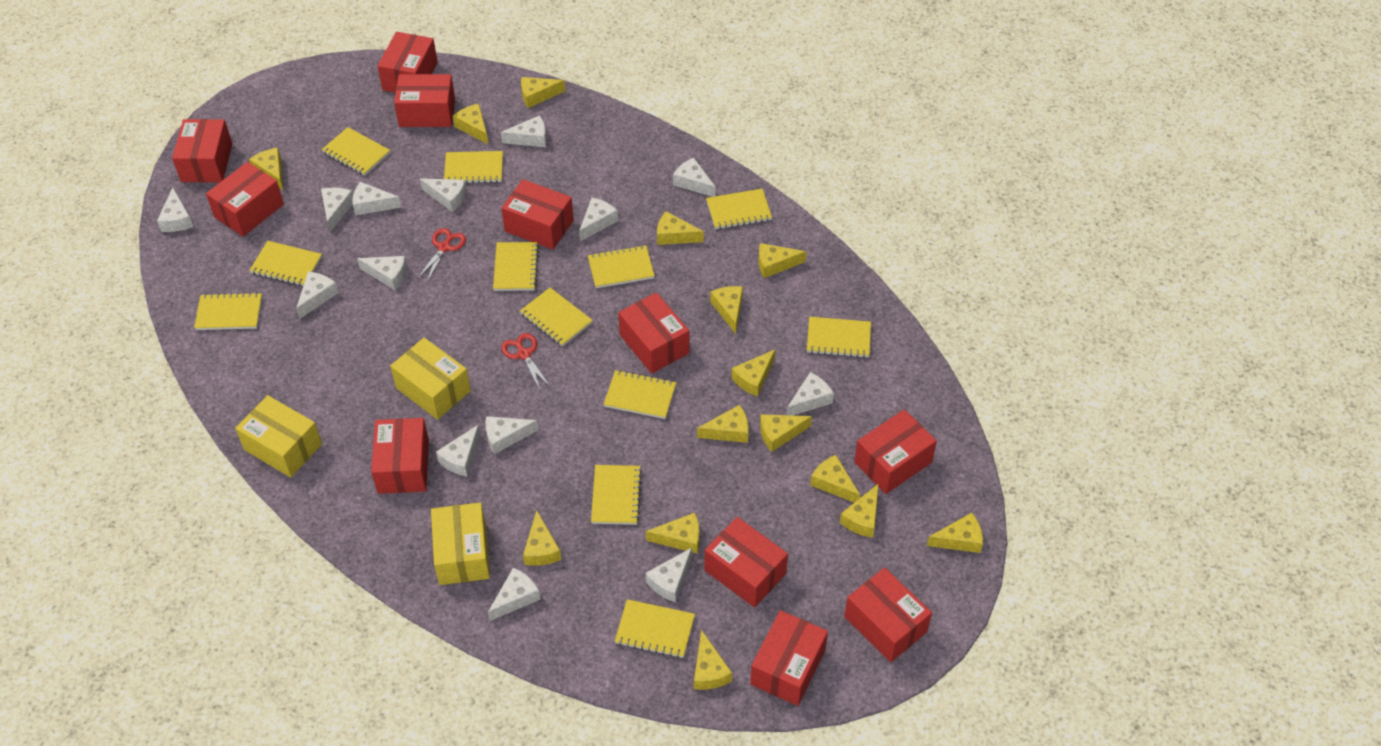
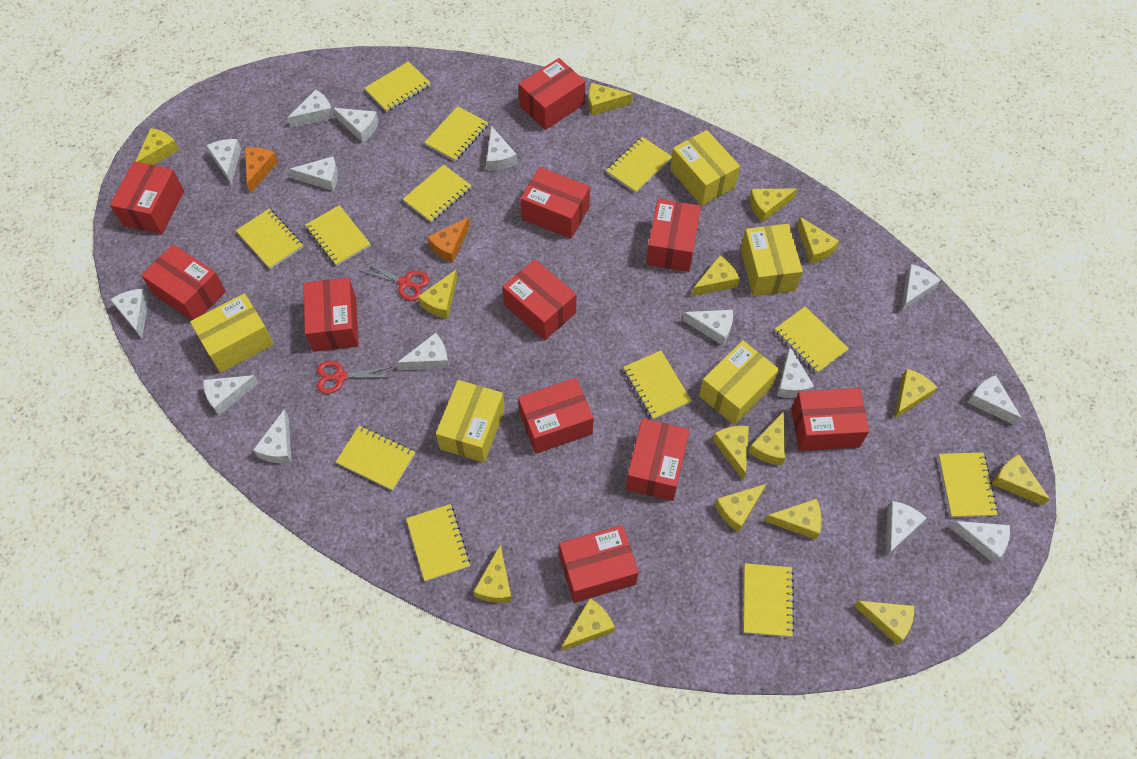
orange cheese: 0 -> 2
white cheese: 14 -> 15
yellow box: 3 -> 5

